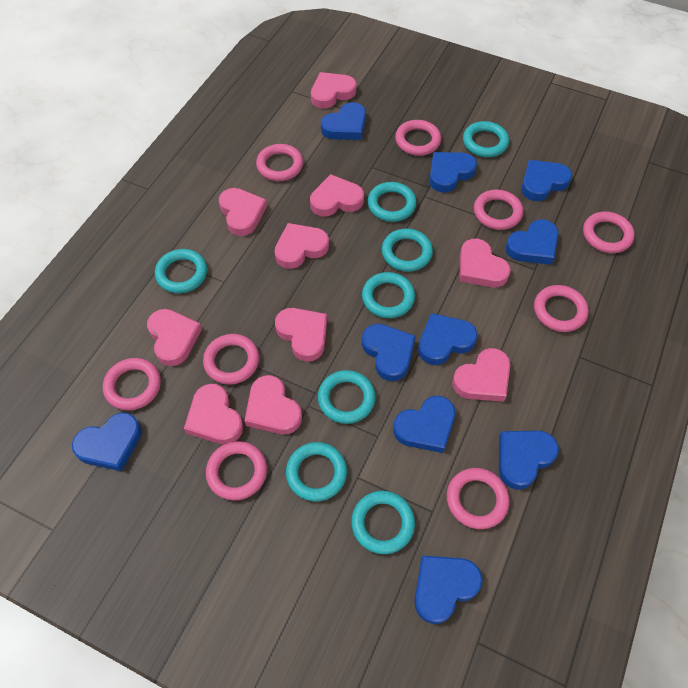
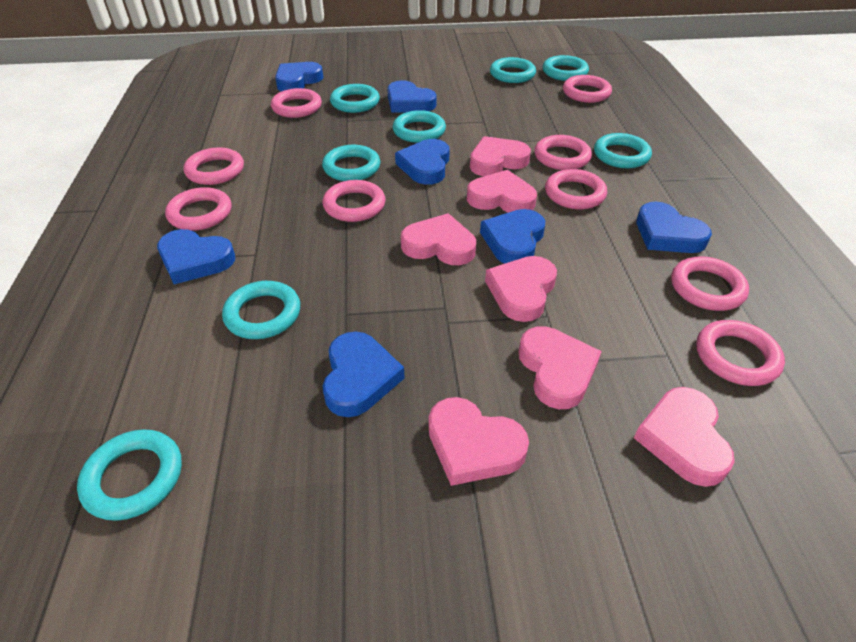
blue heart: 10 -> 7
pink heart: 10 -> 7

